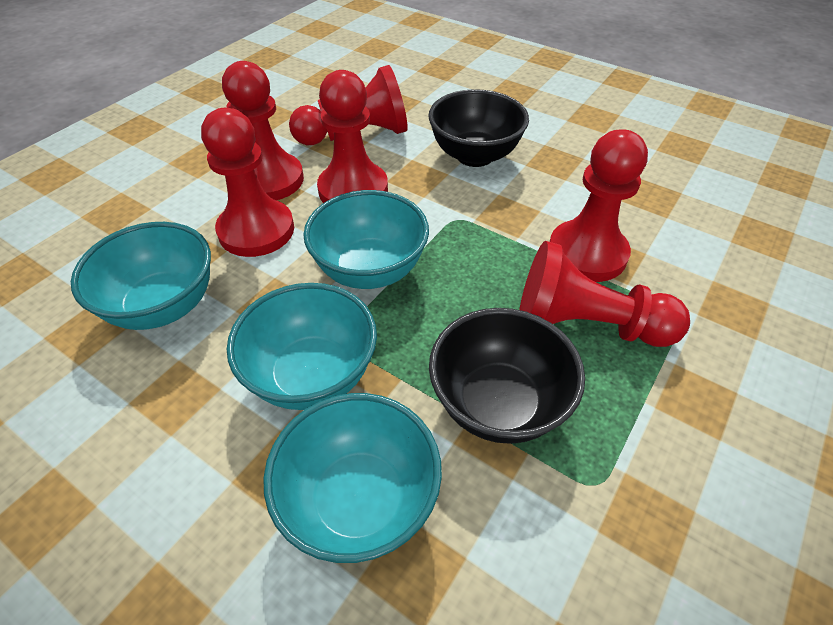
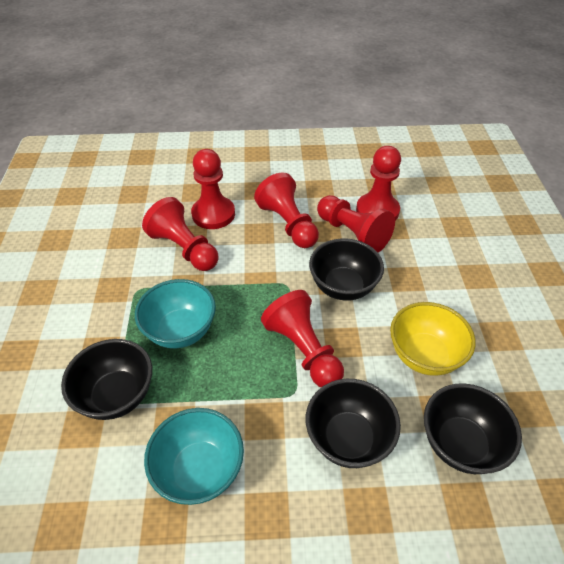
black bowl: 2 -> 4
turquoise bowl: 4 -> 2
yellow bowl: 0 -> 1

